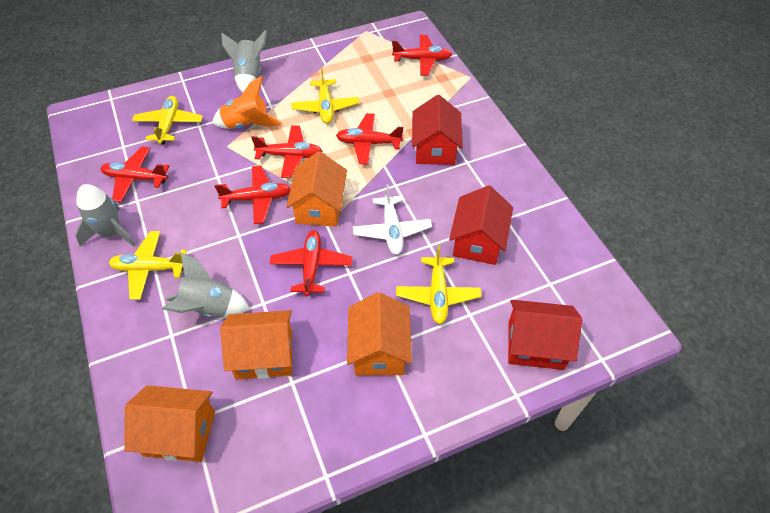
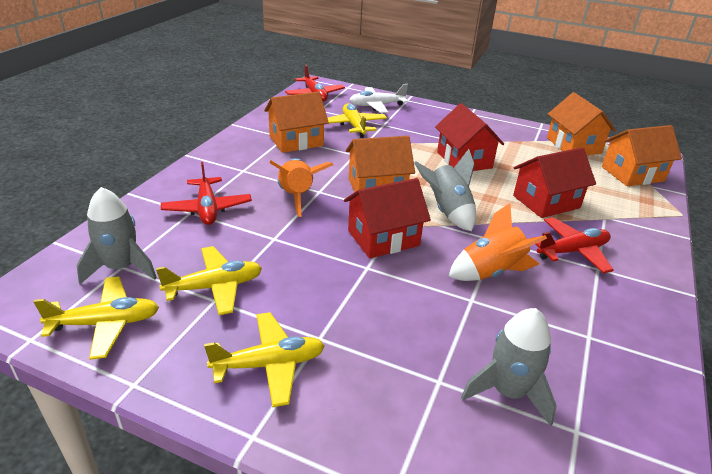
orange rocket: 1 -> 2
red plane: 6 -> 3

